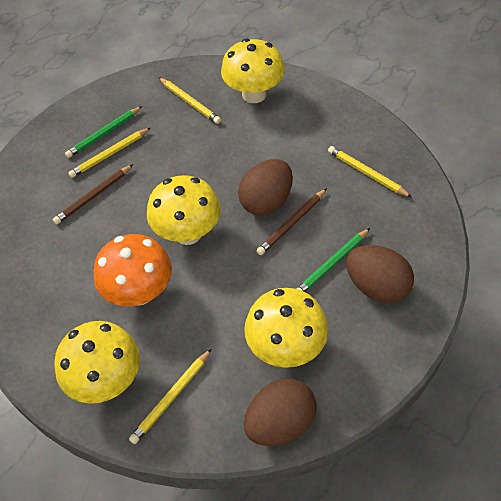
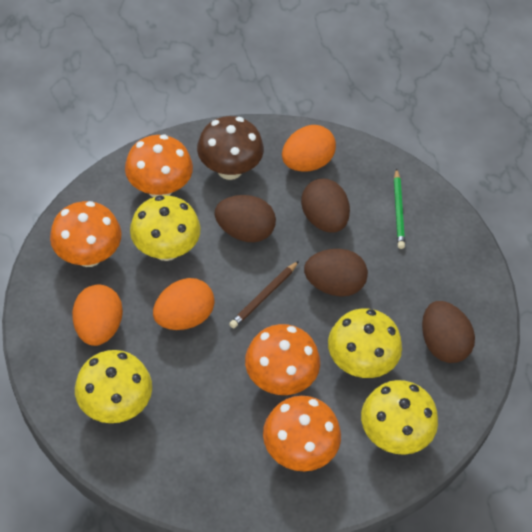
brown egg: 3 -> 4
brown mushroom: 0 -> 1
brown pencil: 2 -> 1
green pencil: 2 -> 1
orange egg: 0 -> 3
orange mushroom: 1 -> 4
yellow pencil: 4 -> 0

